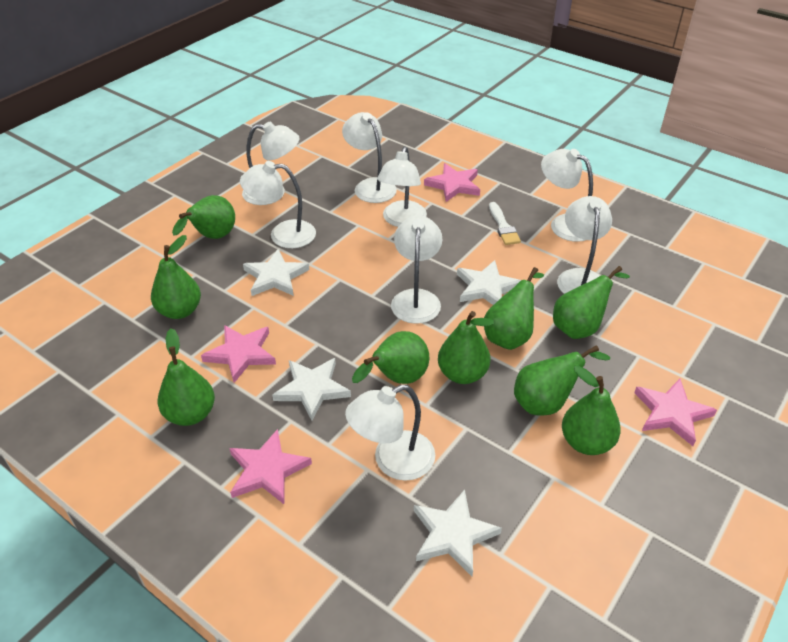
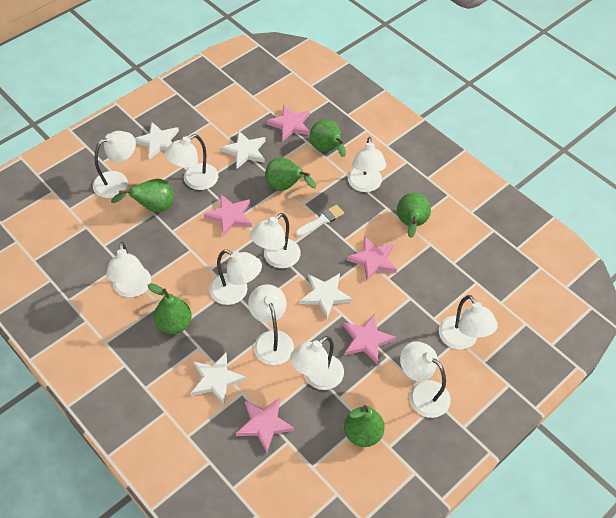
green pear: 9 -> 6
pink star: 4 -> 5
white lamp: 8 -> 10

